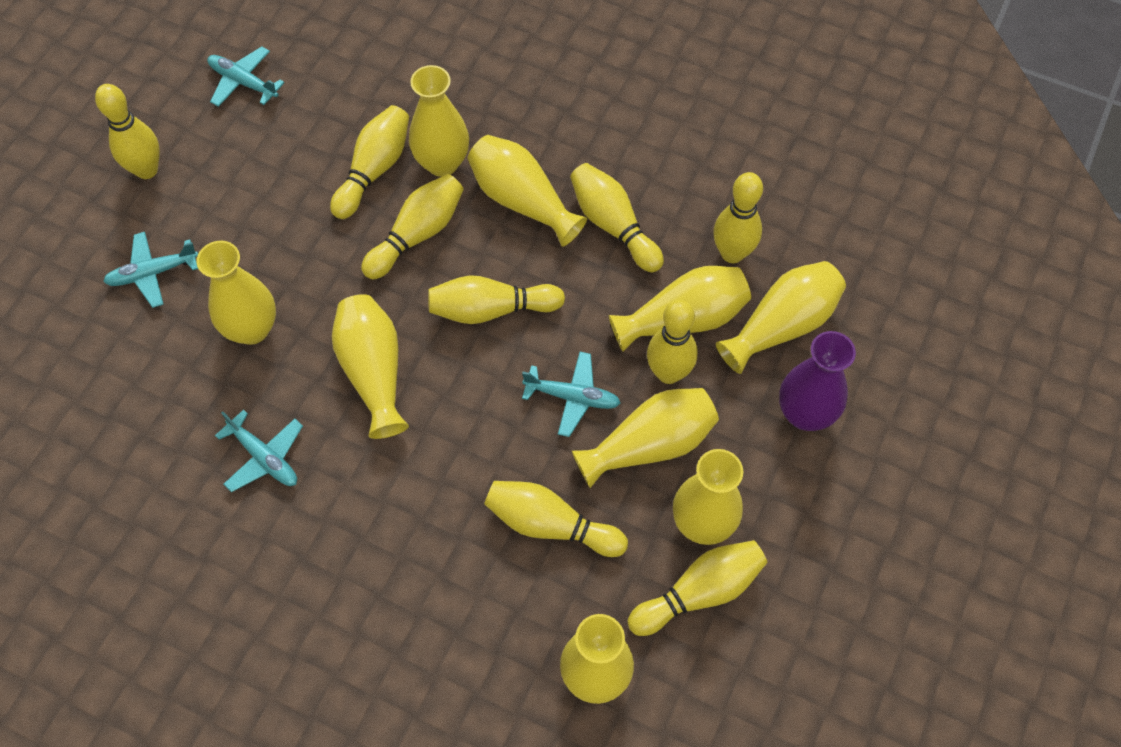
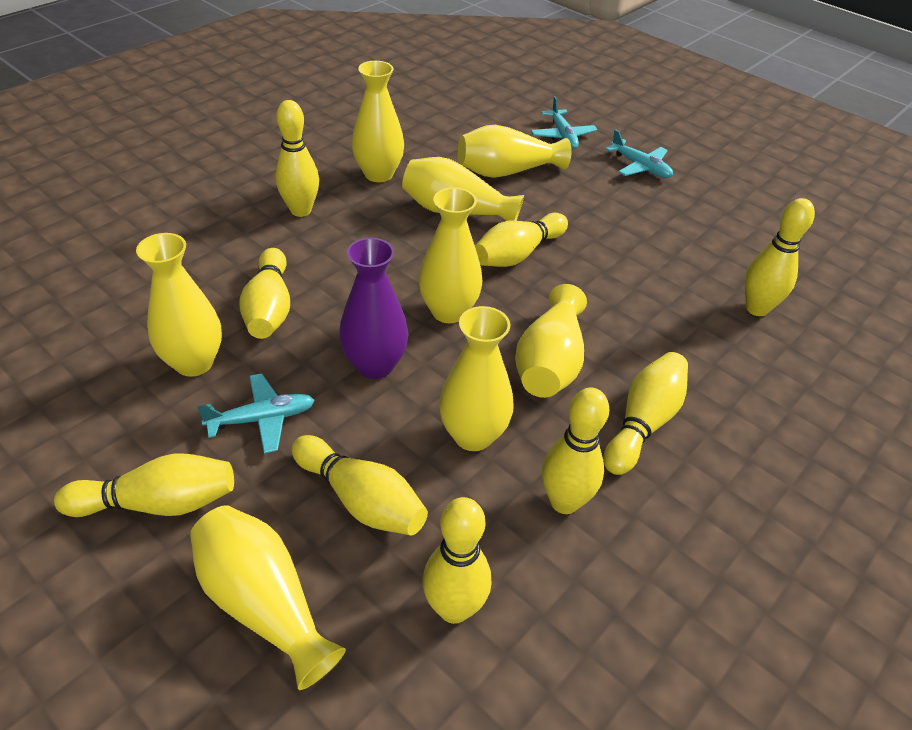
turquoise plane: 4 -> 3
yellow vase: 9 -> 8

